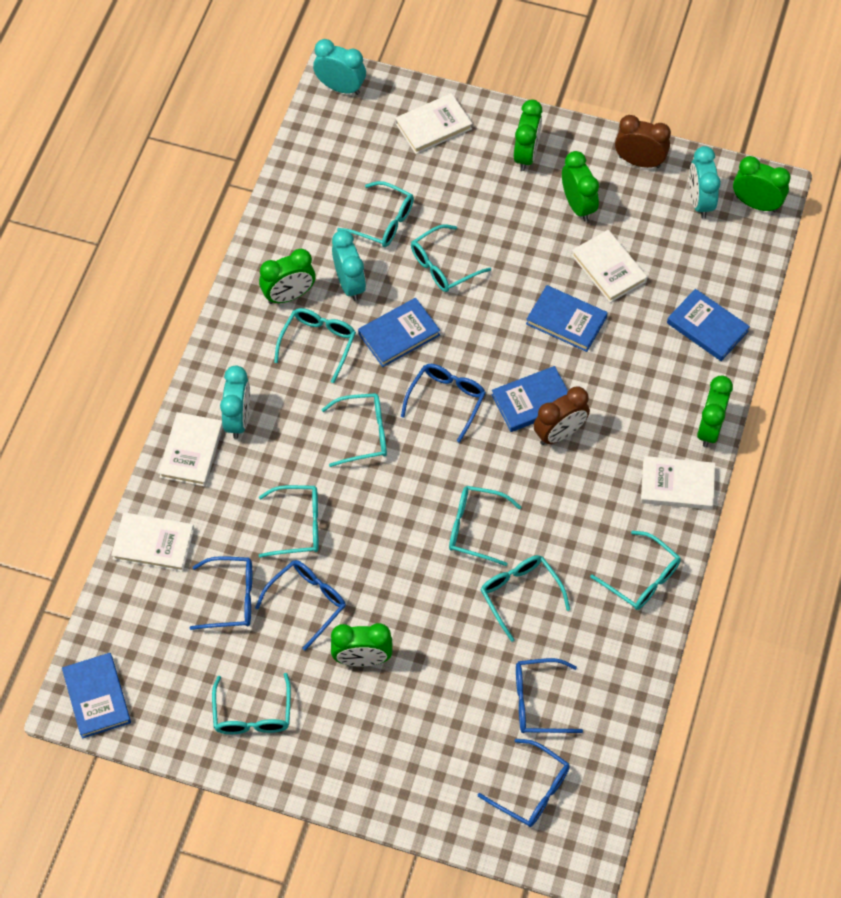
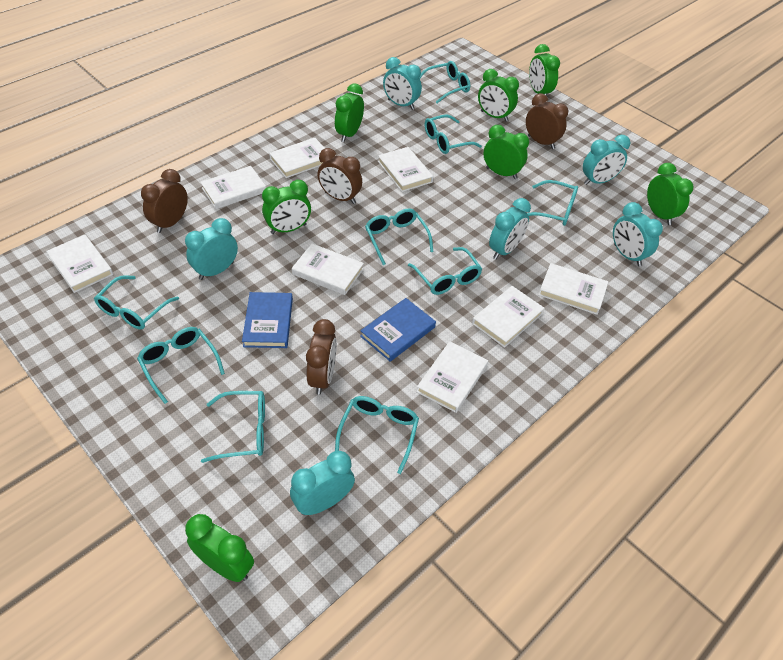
blue book: 5 -> 2
blue glasses: 5 -> 0
brown clock: 2 -> 4
green clock: 6 -> 7
turquoise clock: 4 -> 6
white book: 5 -> 8

